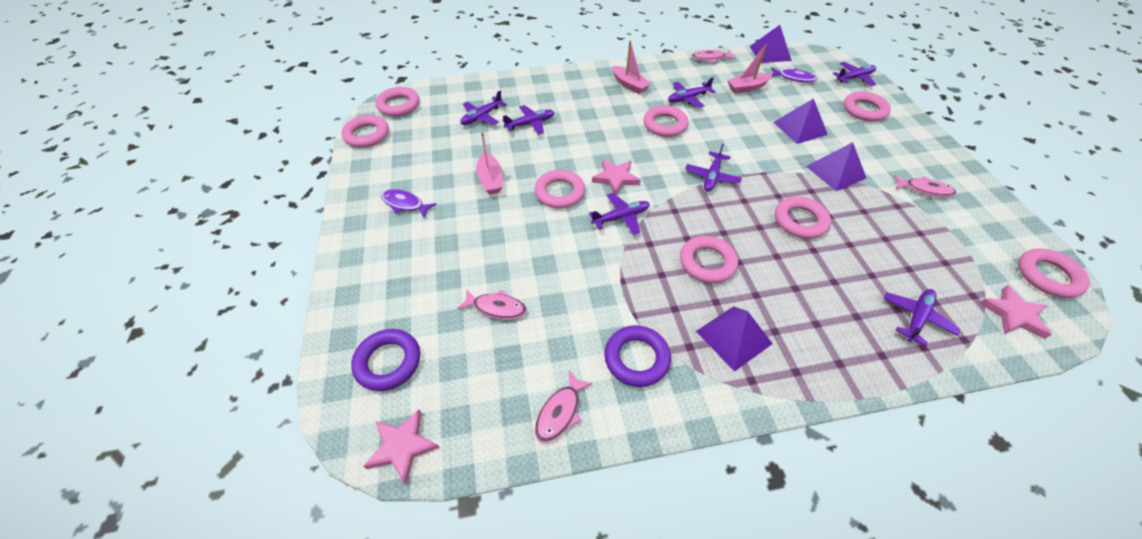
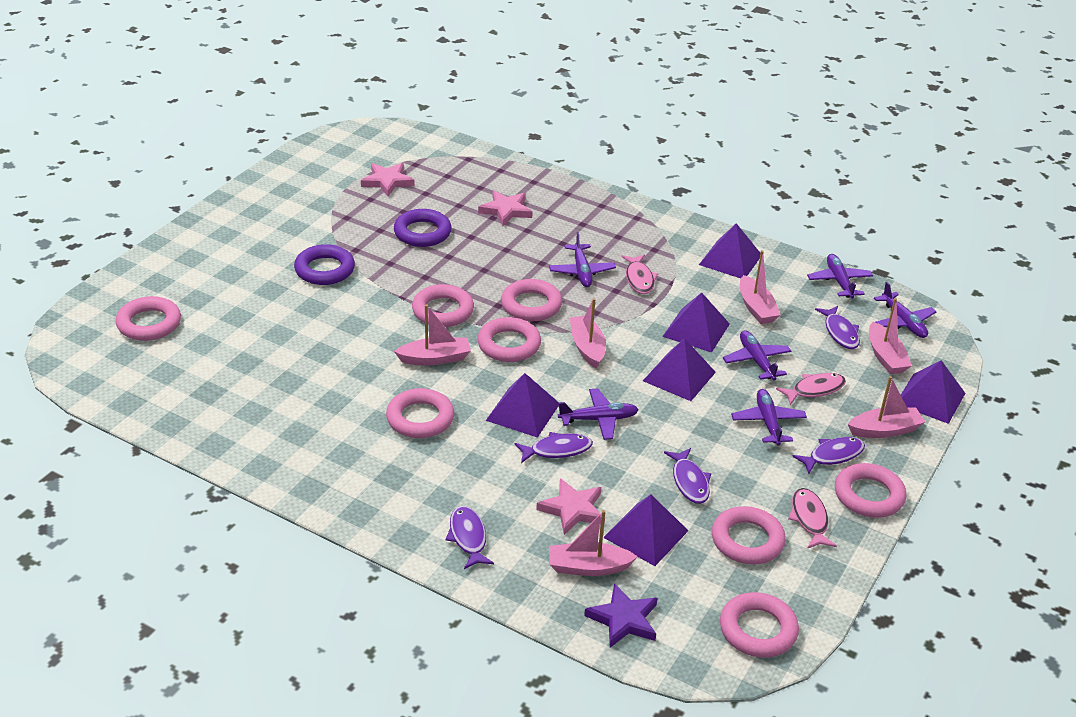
pink boat: 3 -> 6
pink fish: 4 -> 3
purple fish: 2 -> 5
purple plane: 7 -> 6
purple pyramid: 4 -> 6
purple star: 0 -> 1

